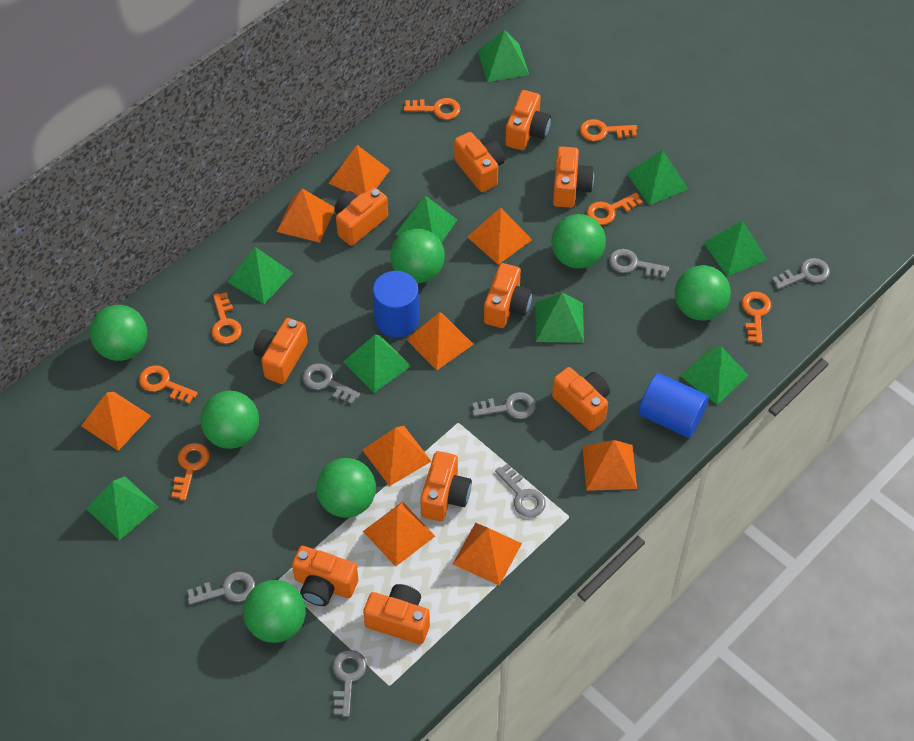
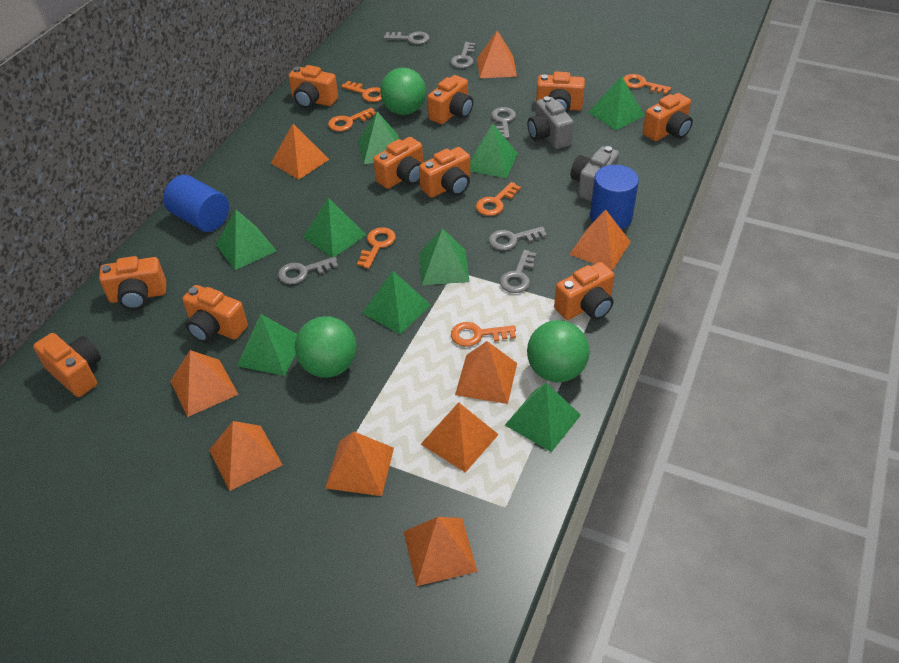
green ball: 7 -> 3
grey camera: 0 -> 2
grey key: 7 -> 6
orange key: 7 -> 6

